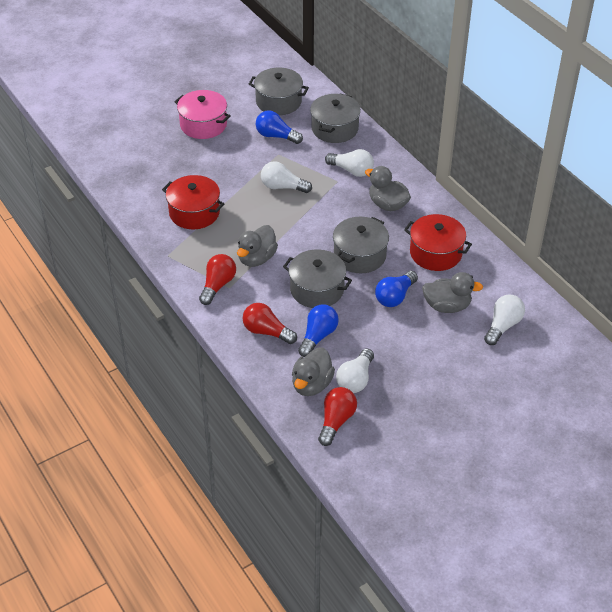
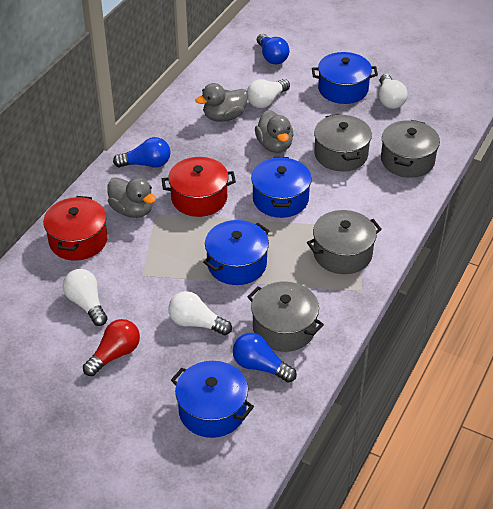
blue pot: 0 -> 4
grey duck: 4 -> 3
pink pot: 1 -> 0
red light bulb: 3 -> 1

